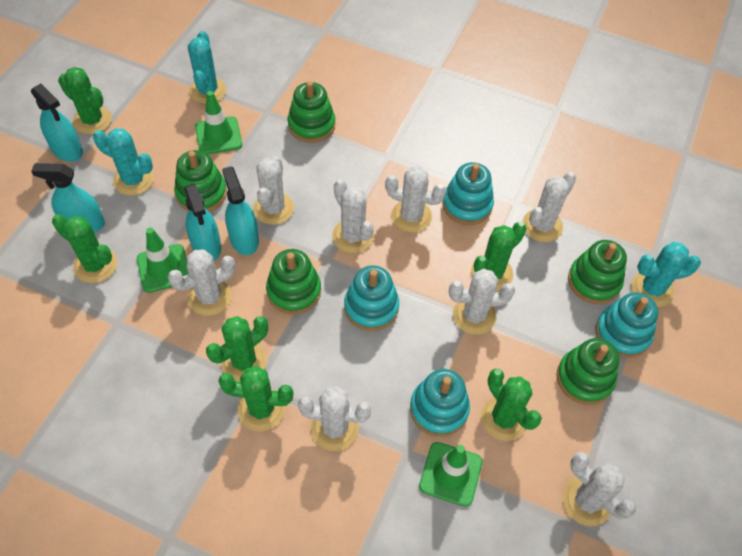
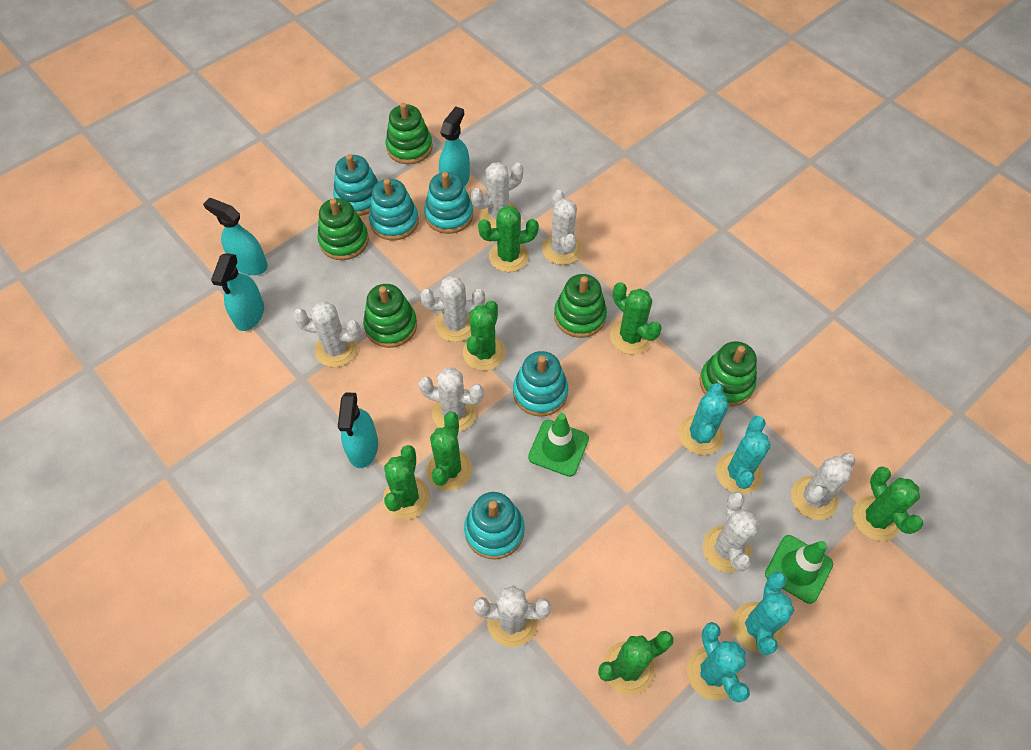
green cactus: 6 -> 7
green traffic cone: 3 -> 2
turquoise cactus: 3 -> 4
turquoise stacking toy: 4 -> 5

